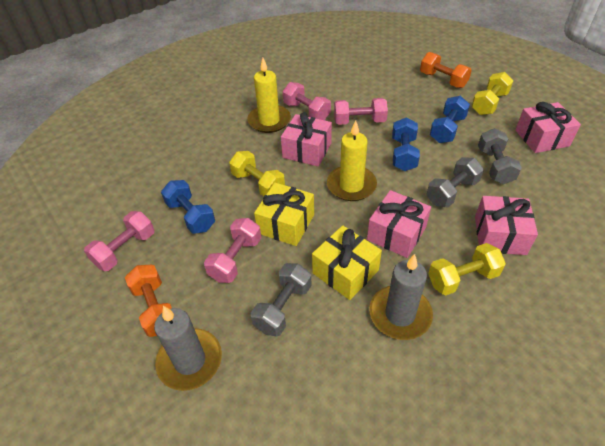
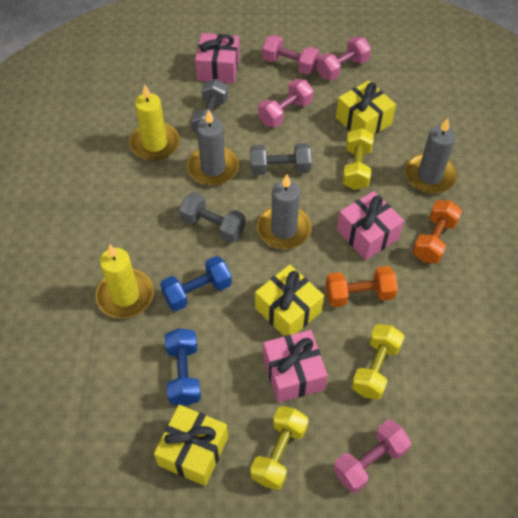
blue dumbbell: 3 -> 2
grey candle: 2 -> 3
pink gift: 4 -> 3
yellow gift: 2 -> 3

